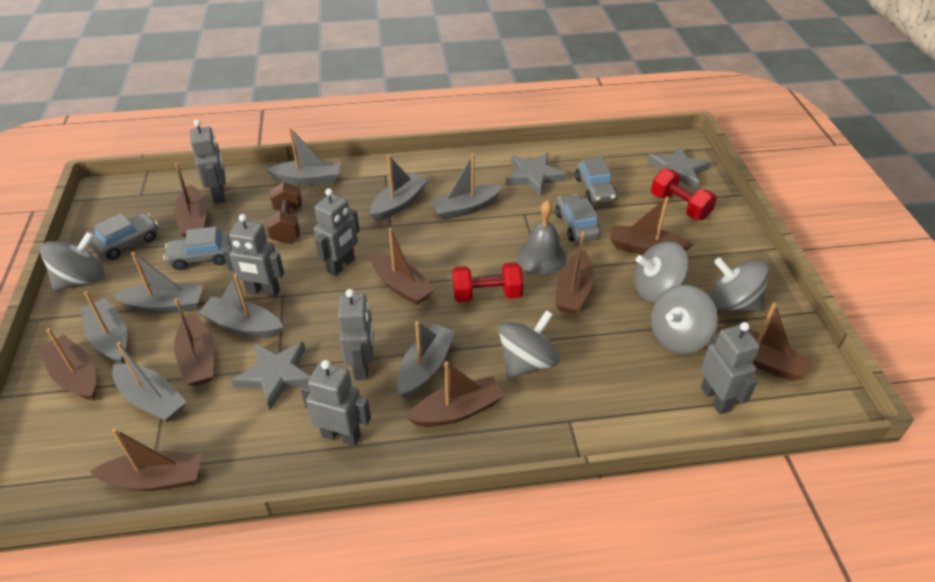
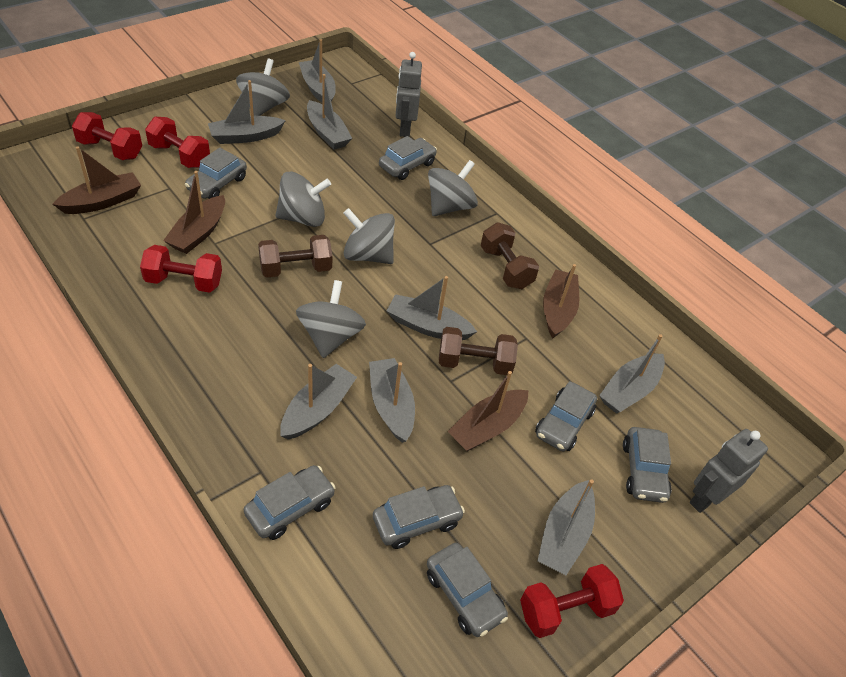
brown boat: 9 -> 4
brown dumbbell: 1 -> 3
grey bell: 1 -> 0
grey car: 4 -> 7
grey robot: 6 -> 2
grey star: 3 -> 0
red dumbbell: 2 -> 4

